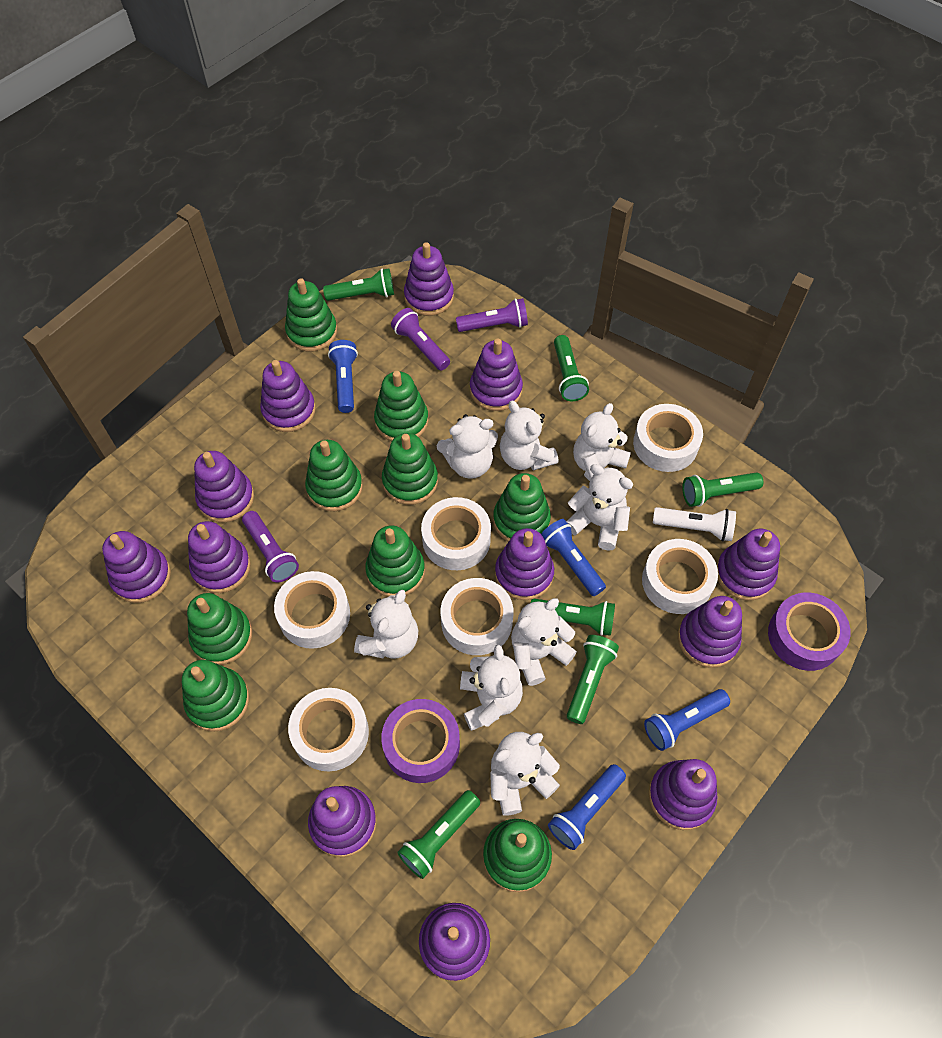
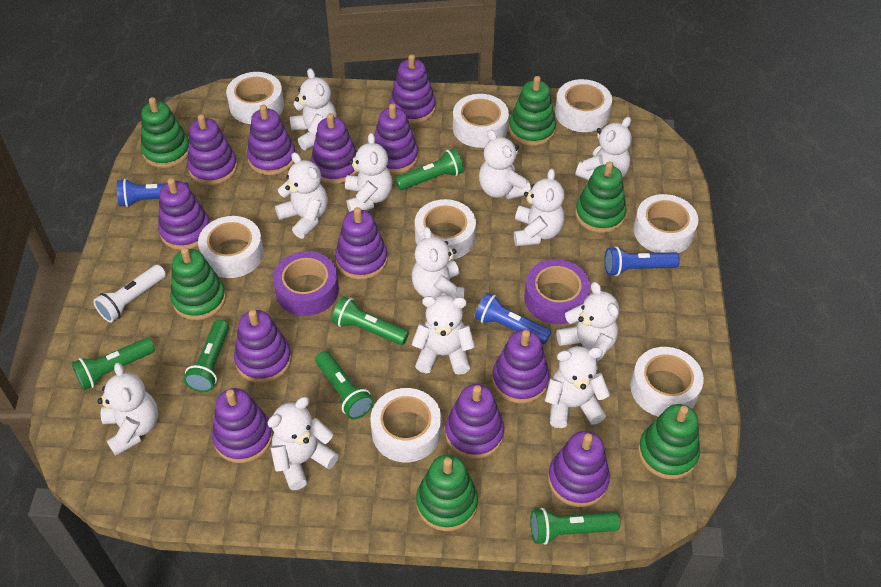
blue flashlight: 4 -> 3
green stacking toy: 9 -> 6
purple flashlight: 3 -> 0
white tape: 6 -> 8
white teddy bear: 8 -> 12

